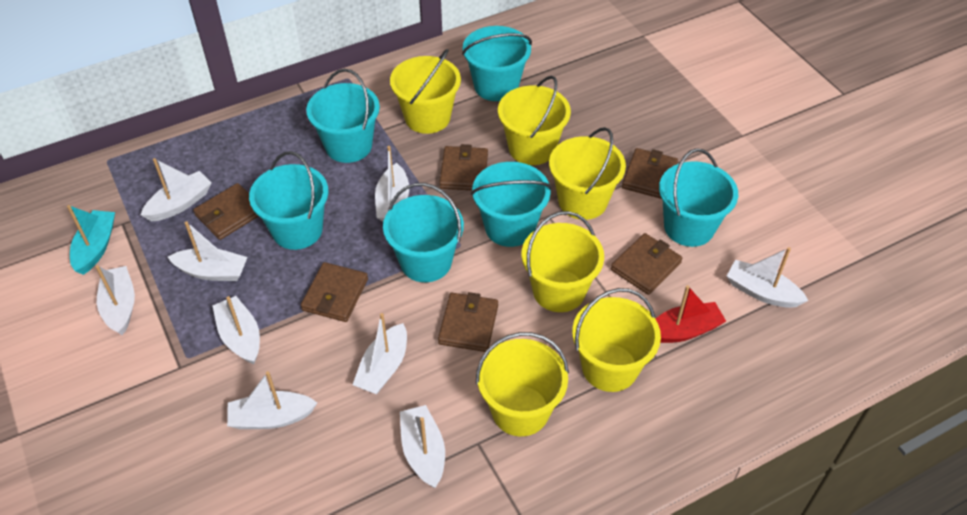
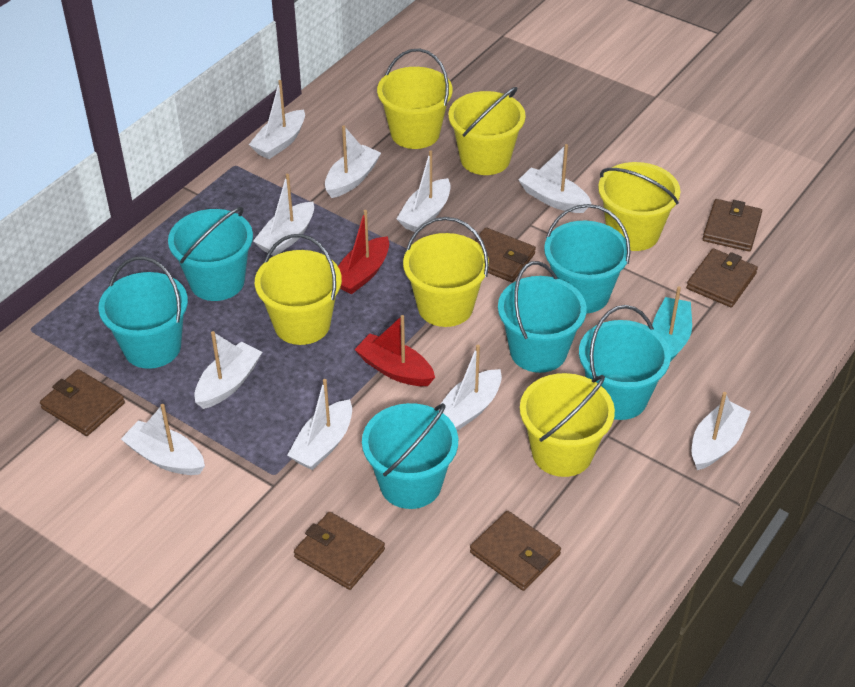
red boat: 1 -> 2
white boat: 9 -> 10

